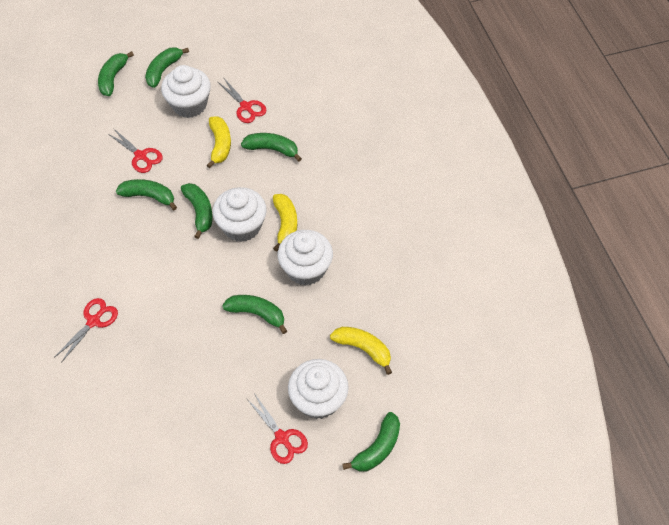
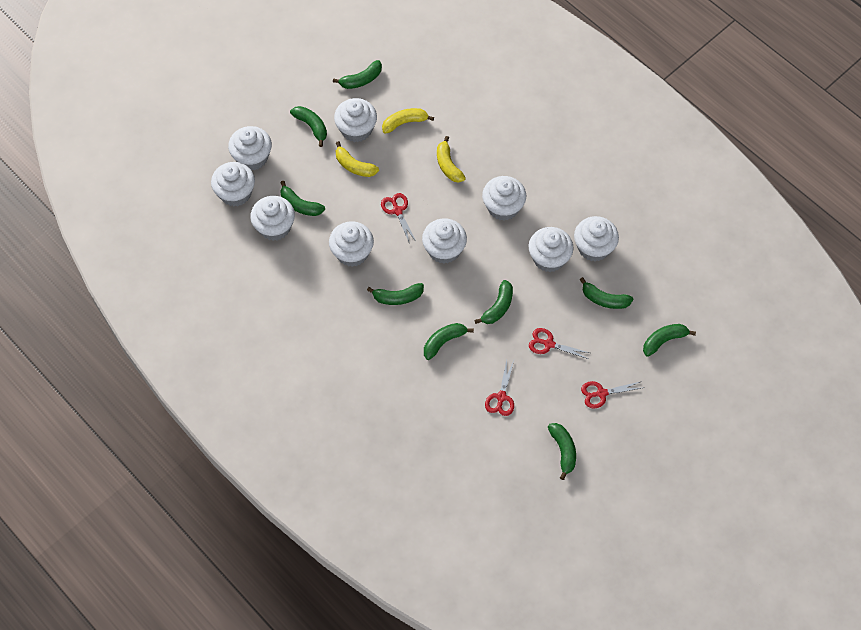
green banana: 7 -> 9
white cupcake: 4 -> 9

